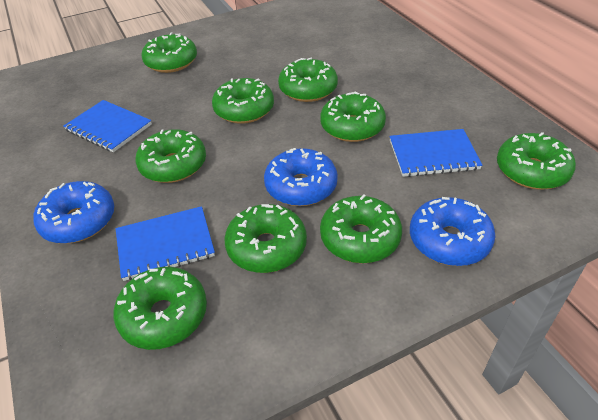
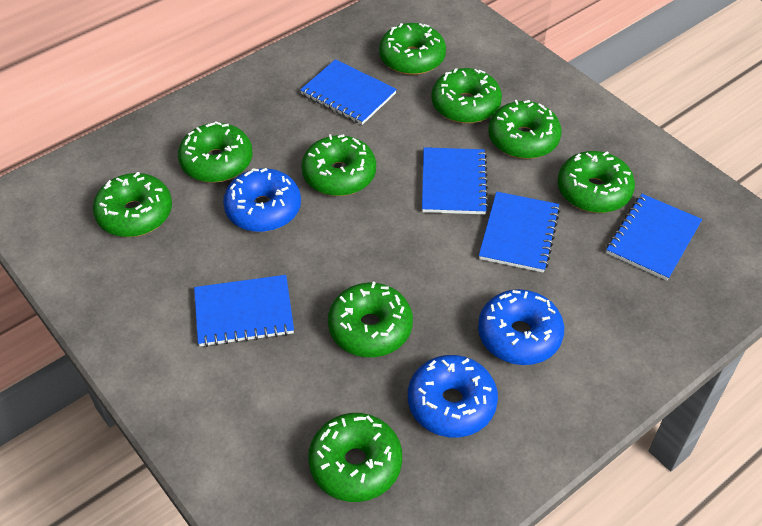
blue notebook: 3 -> 5

